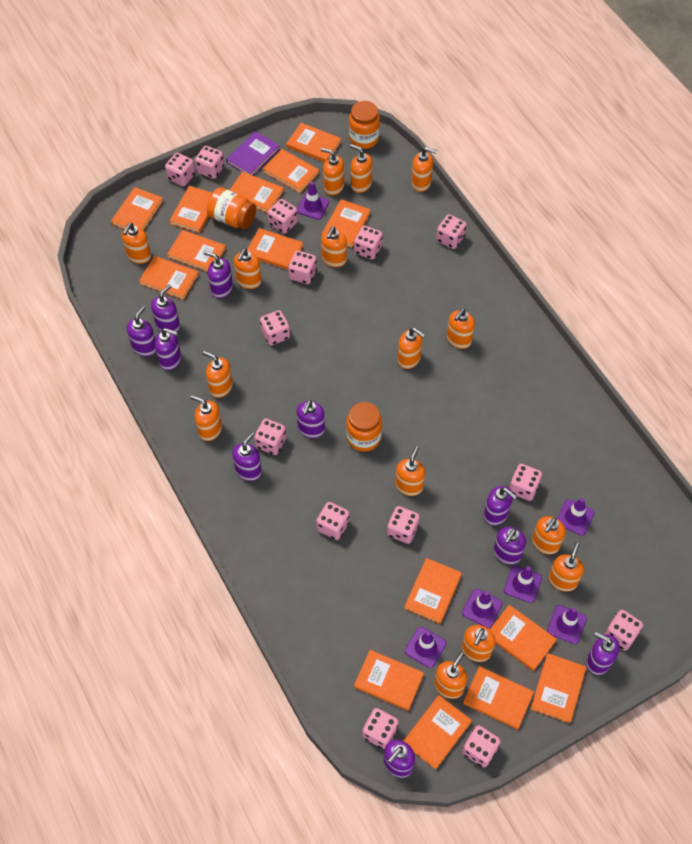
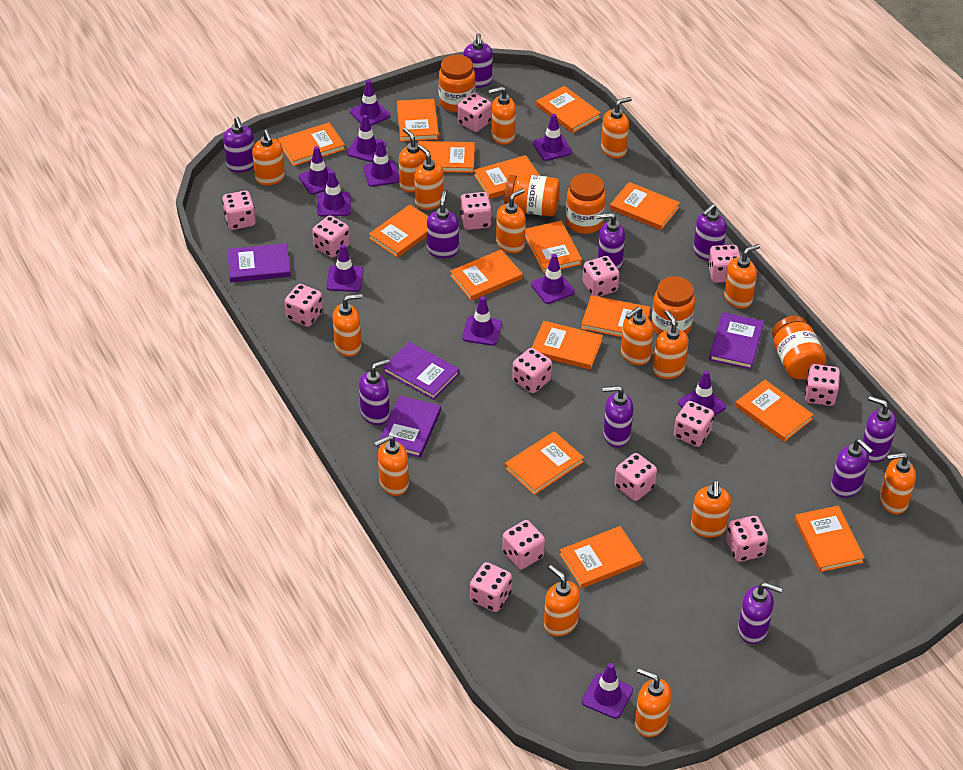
orange jar: 3 -> 5
purple book: 1 -> 4
purple traffic cone: 6 -> 11

